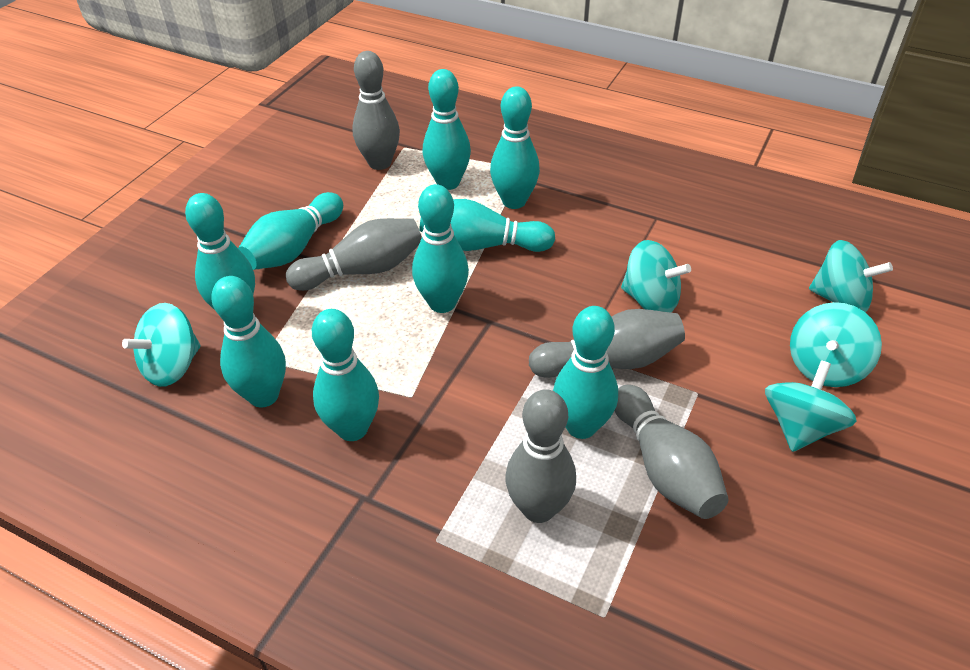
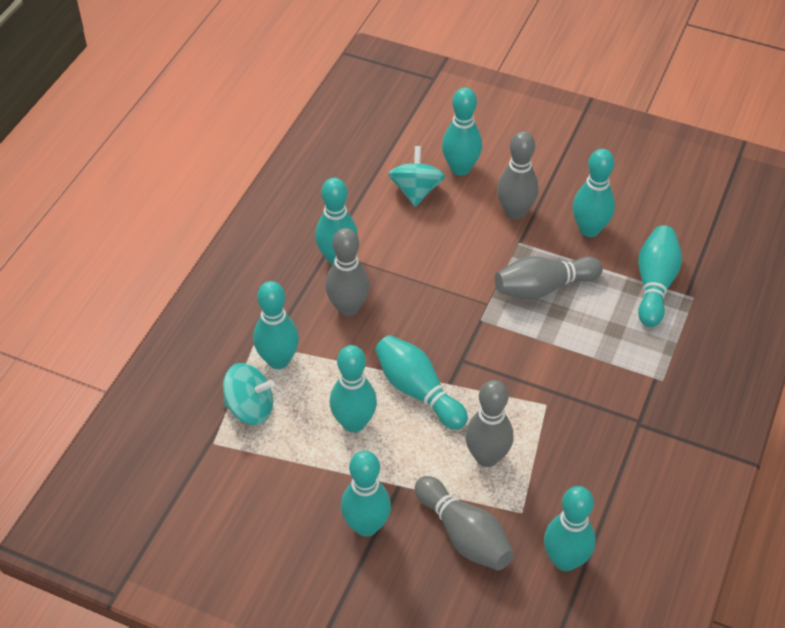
turquoise spinning top: 5 -> 2

